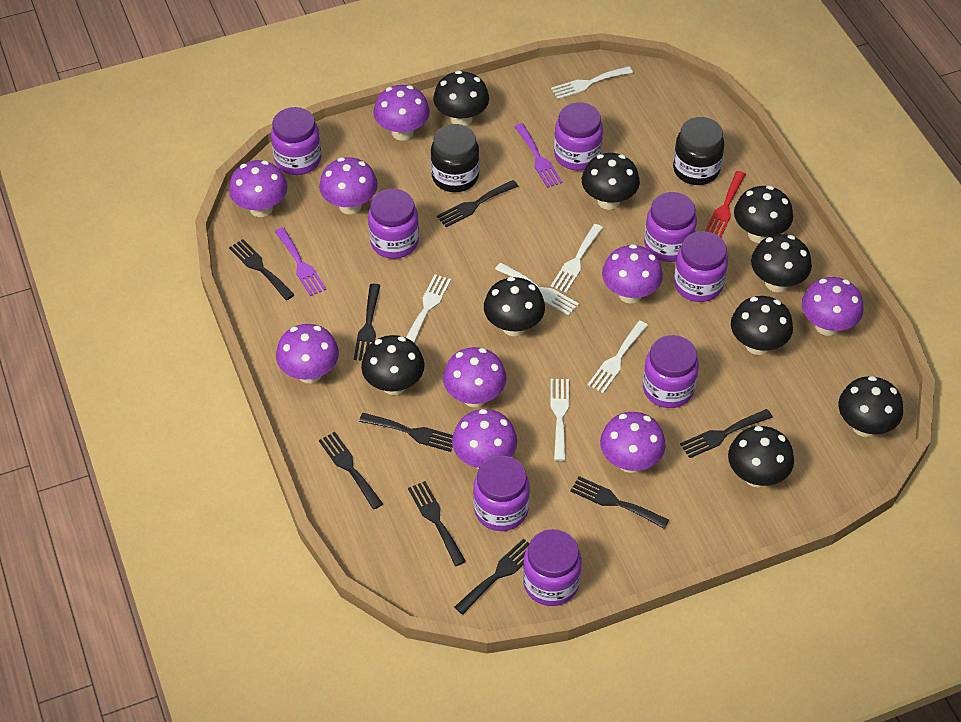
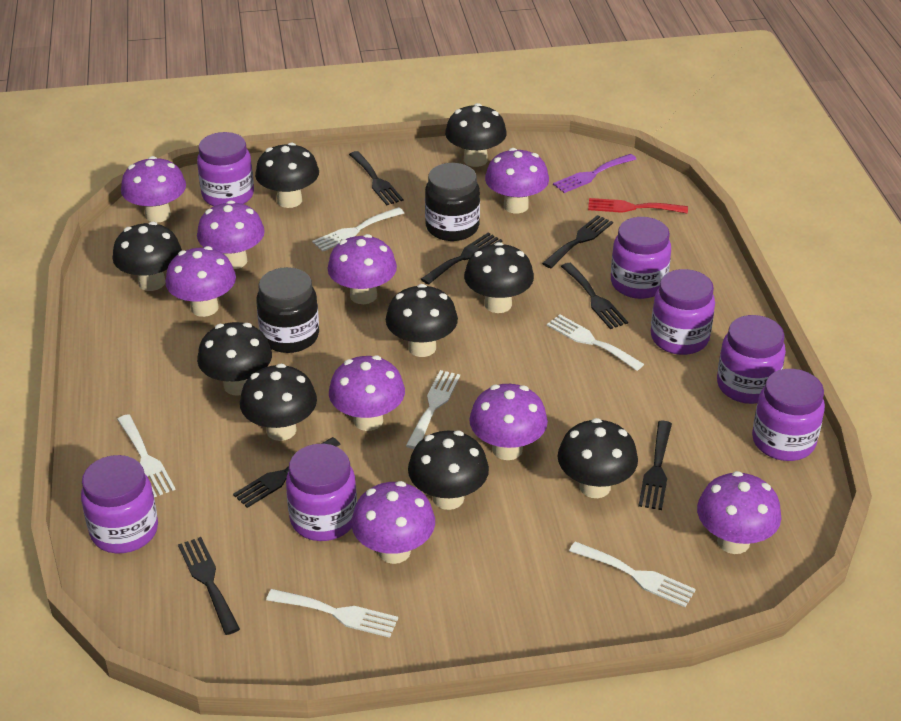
black fork: 9 -> 7
purple fork: 2 -> 1
purple jar: 8 -> 7

